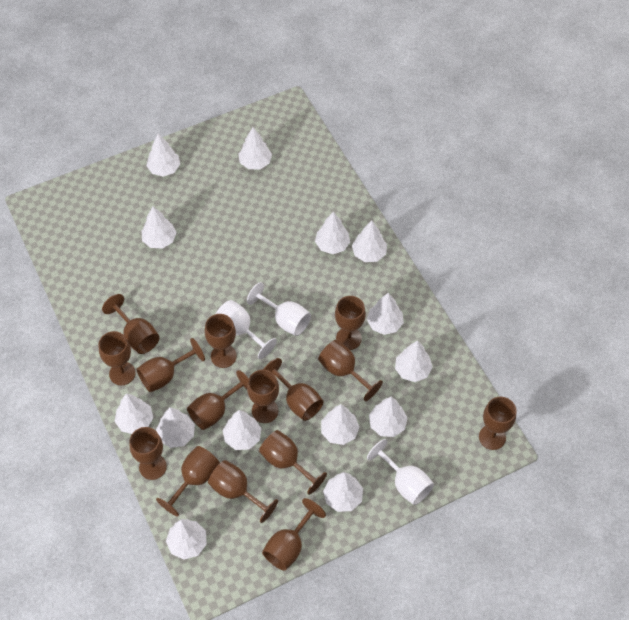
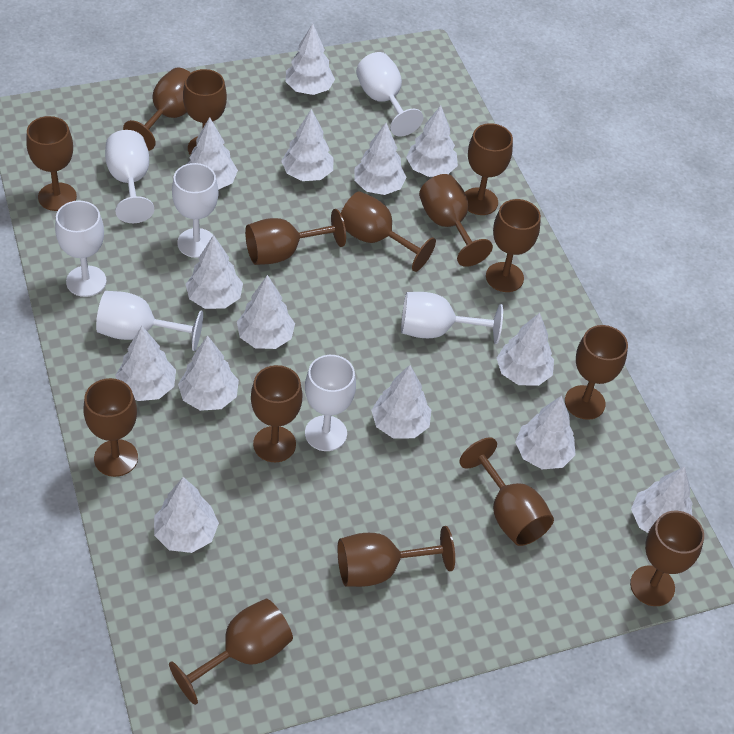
white goblet: 3 -> 7

